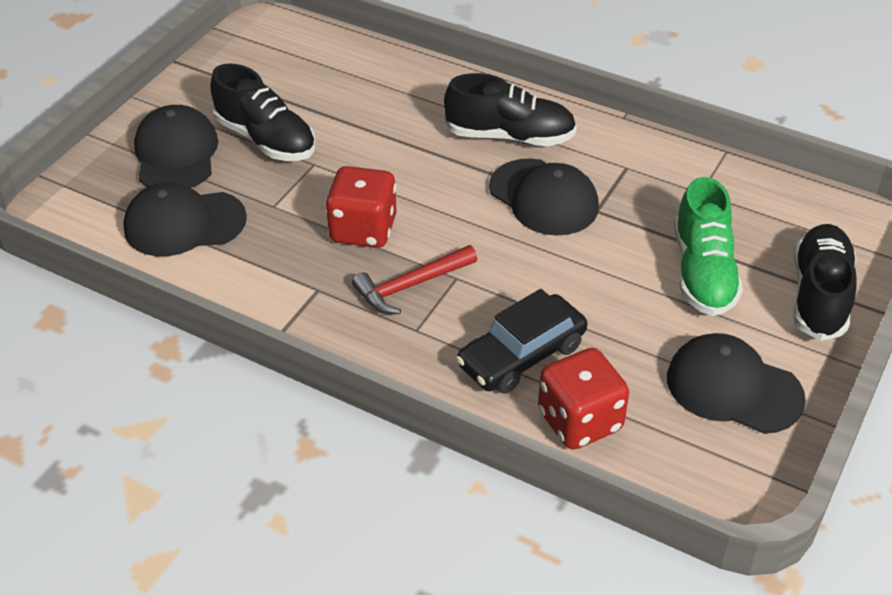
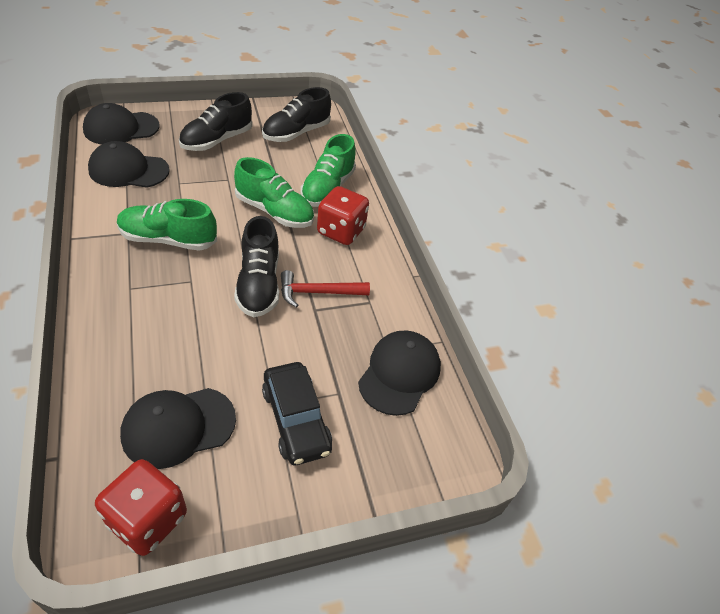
green shoe: 1 -> 3

